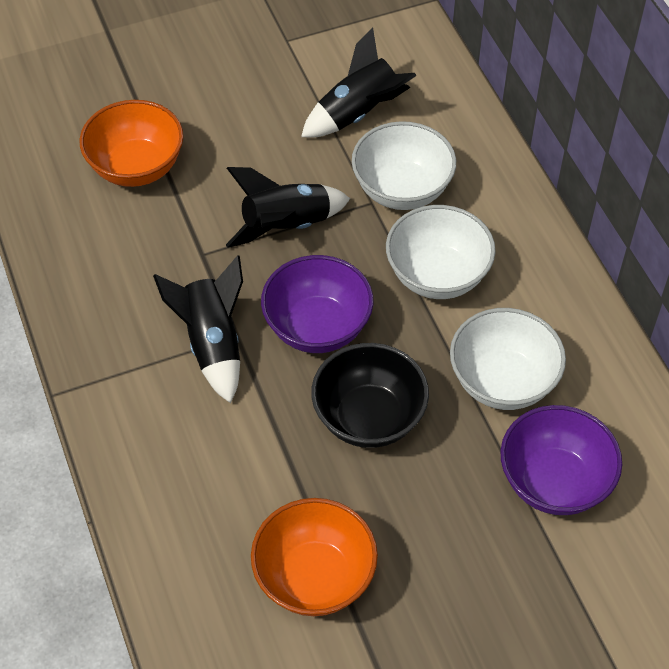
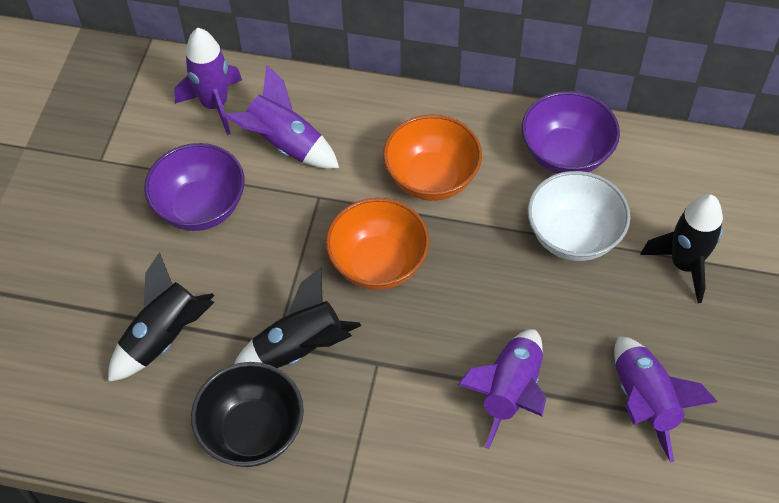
purple rocket: 0 -> 4
white bowl: 3 -> 1

